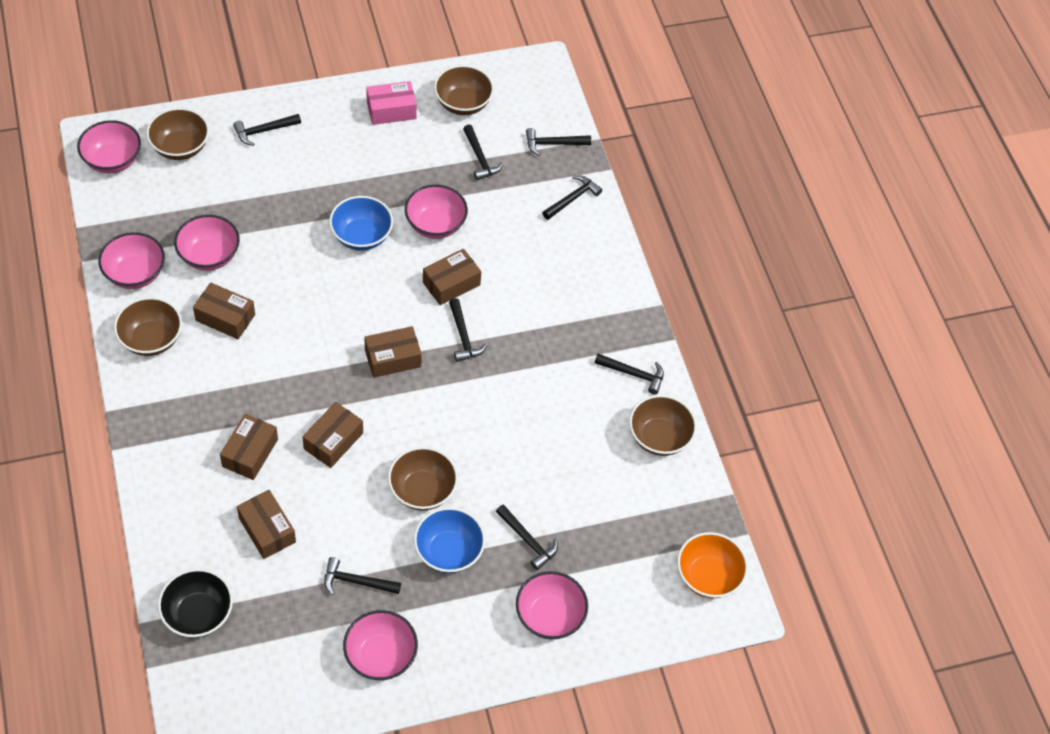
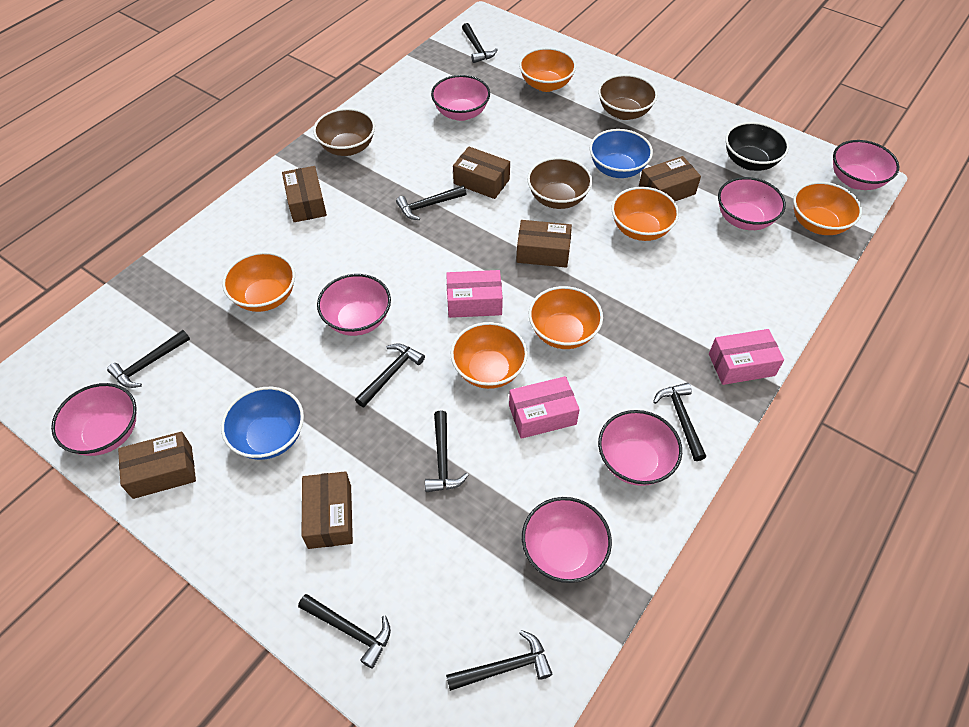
brown bowl: 5 -> 3
orange bowl: 1 -> 6
pink bowl: 6 -> 7
pink box: 1 -> 3

